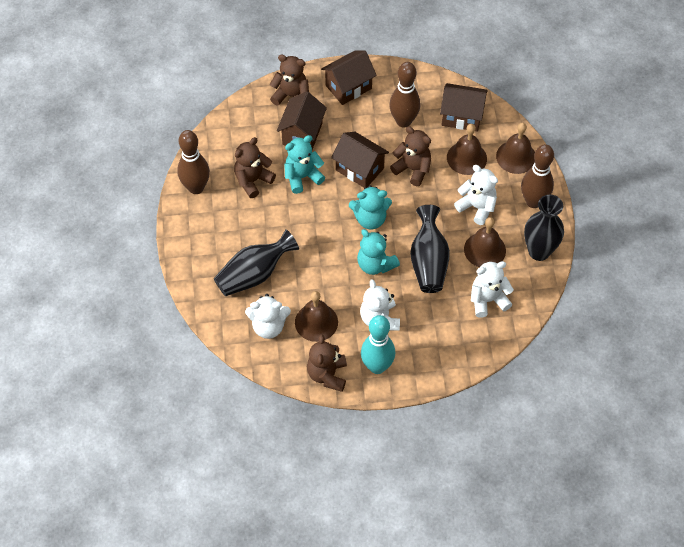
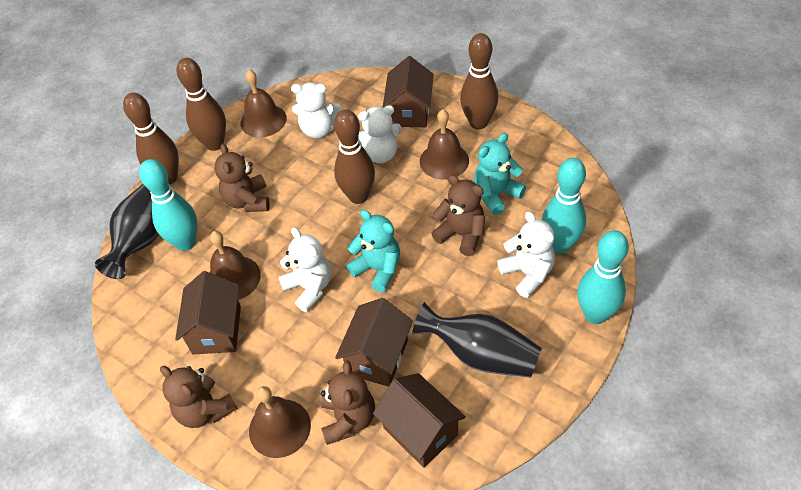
black vase: 3 -> 2
brown bowling pin: 3 -> 4
turquoise bowling pin: 1 -> 3
turquoise teddy bear: 3 -> 2

